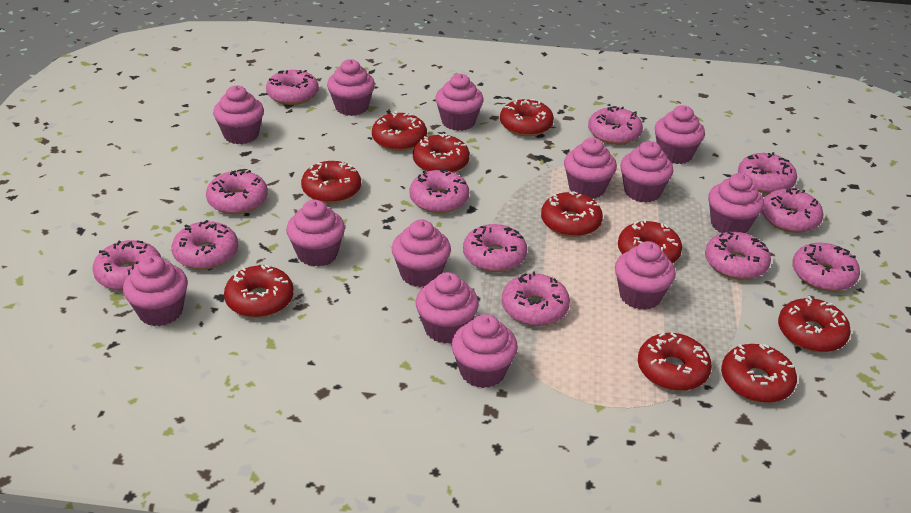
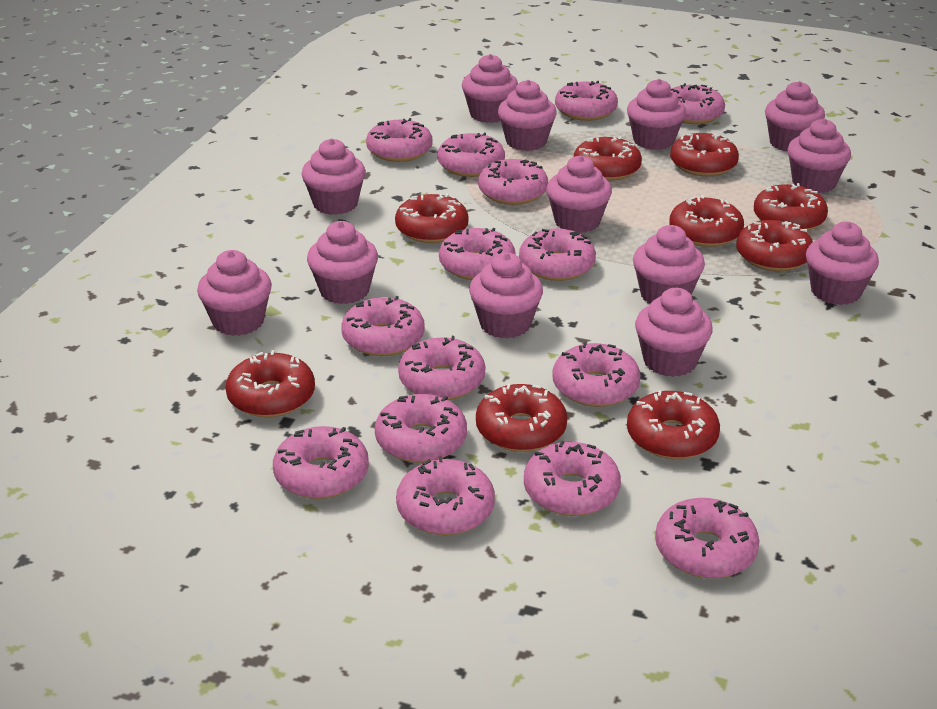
pink donut: 12 -> 15
red donut: 10 -> 9

